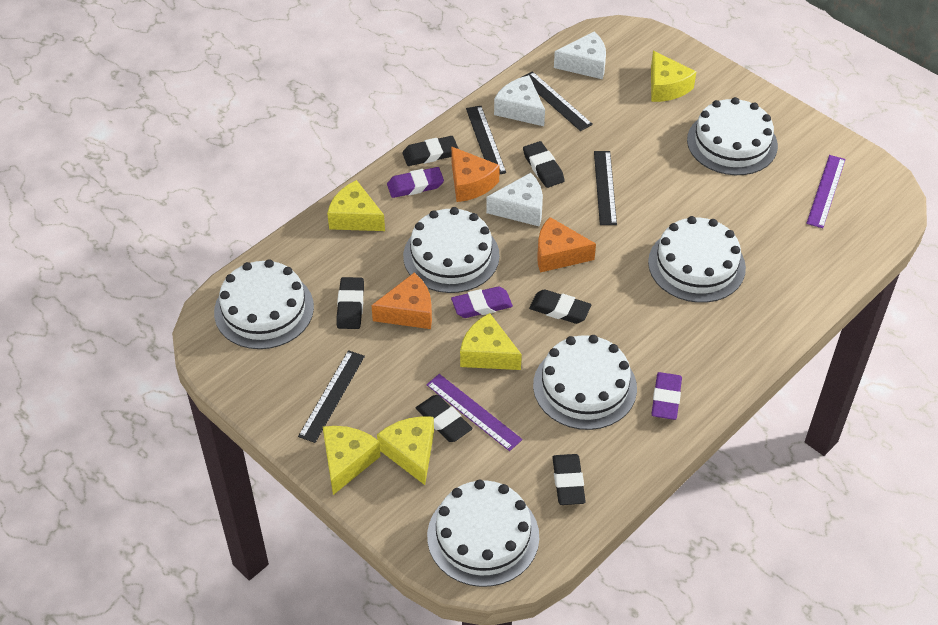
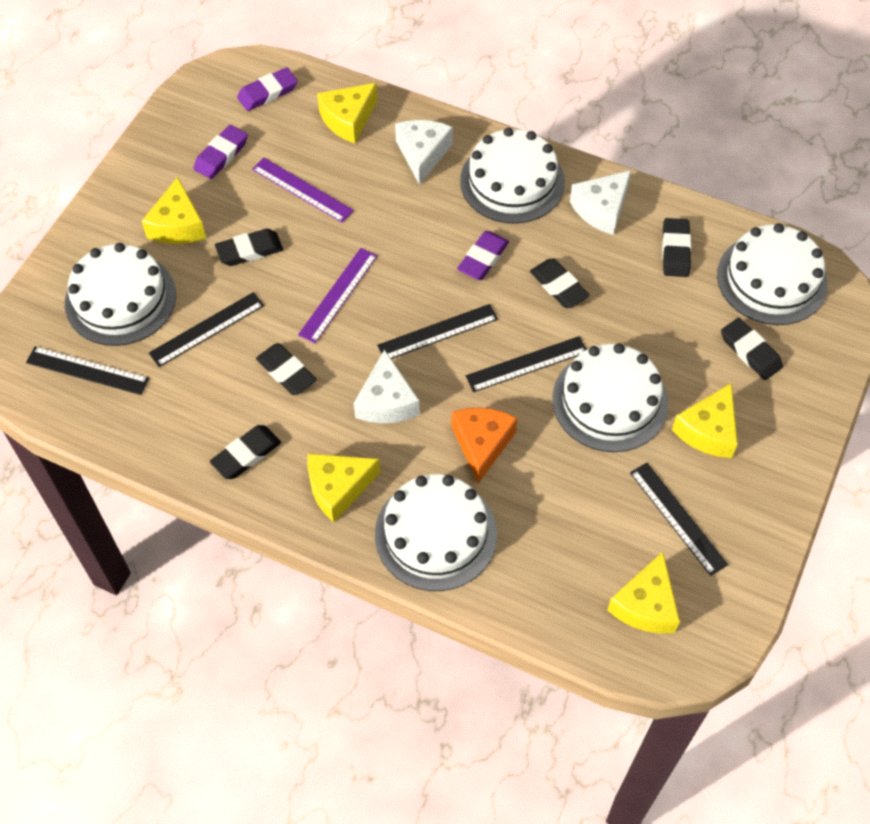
black ruler: 4 -> 5
orange cheese: 3 -> 1
white cake: 6 -> 5

